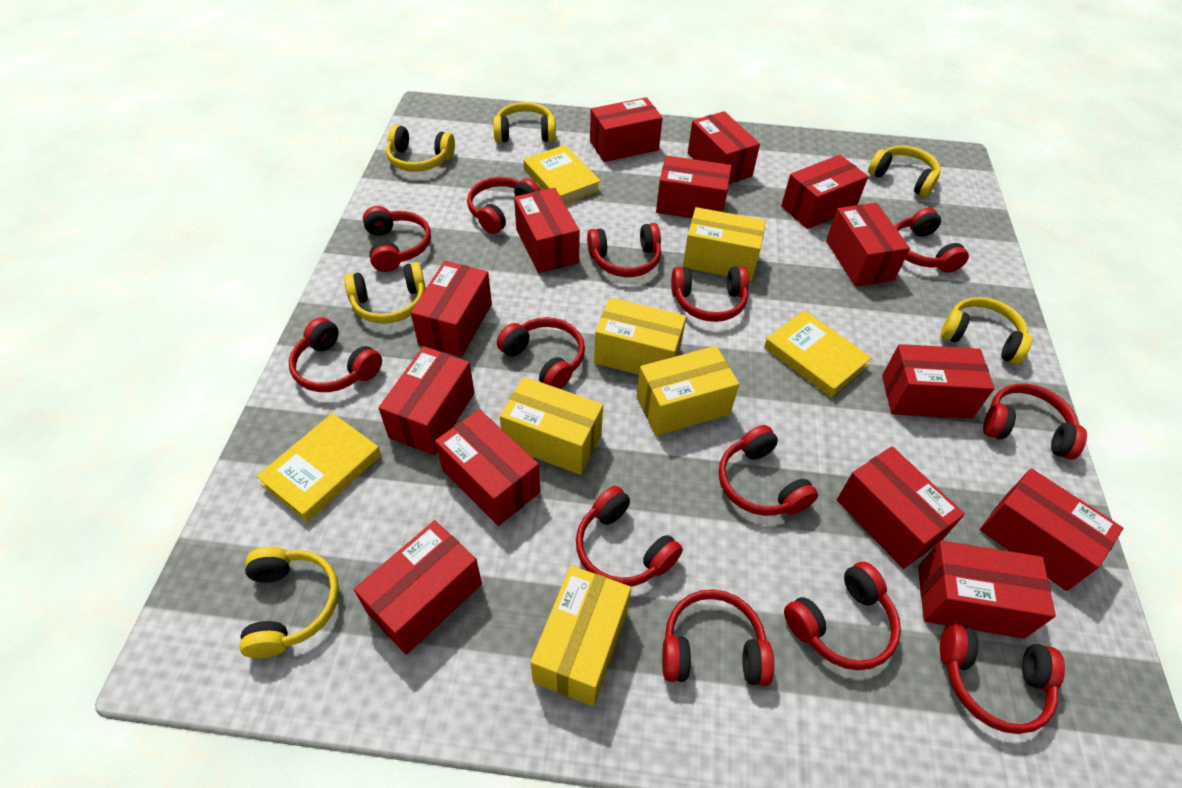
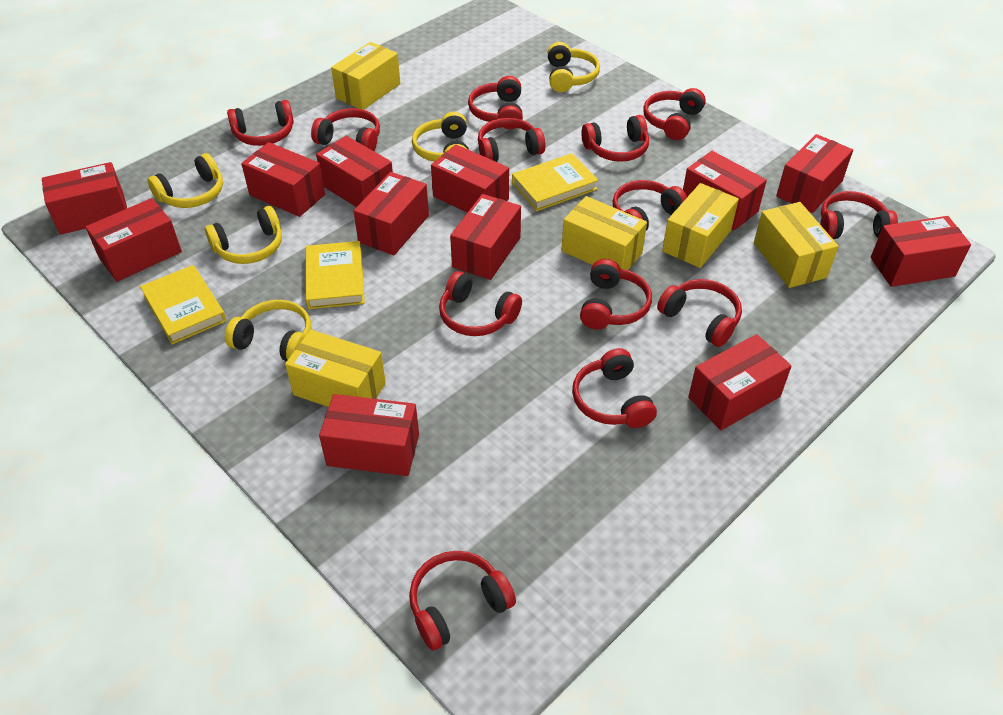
red box: 14 -> 12
yellow headphones: 6 -> 5

